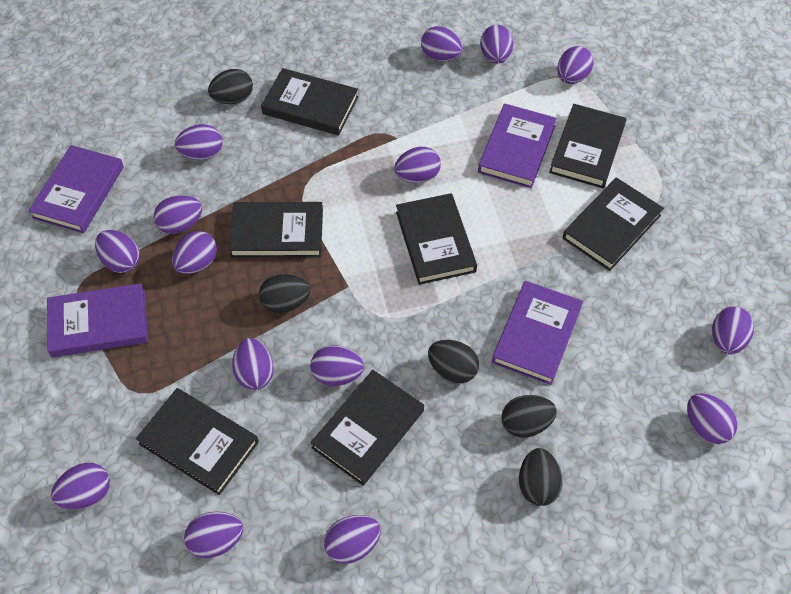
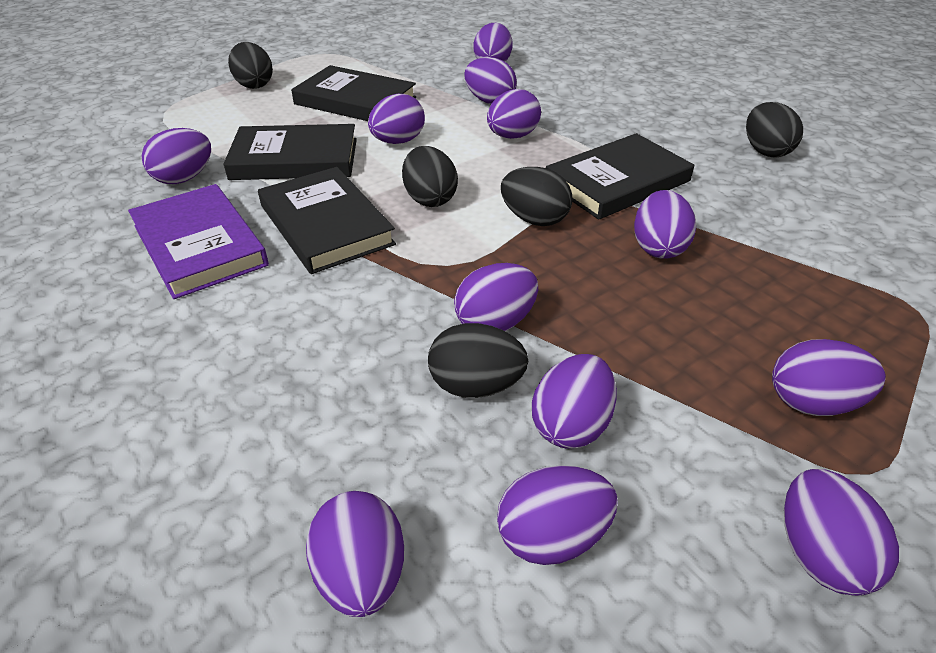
black book: 7 -> 4
purple book: 4 -> 1
purple egg: 15 -> 12

